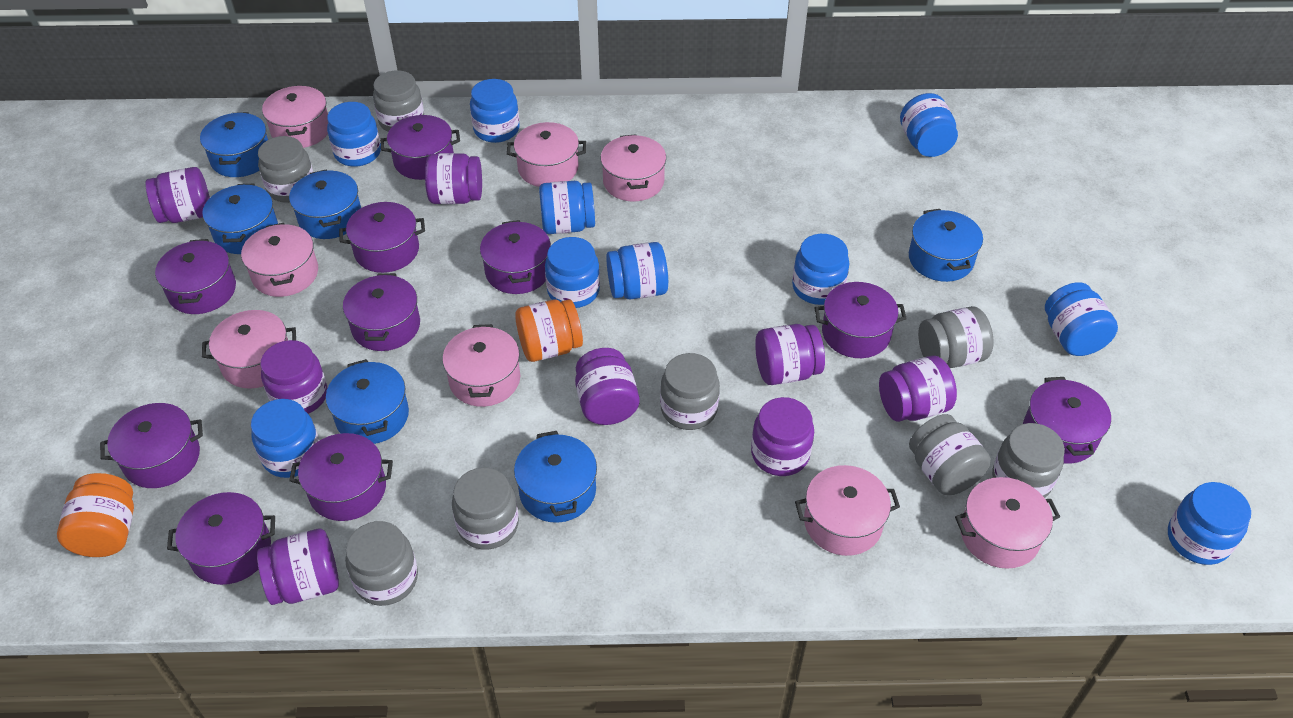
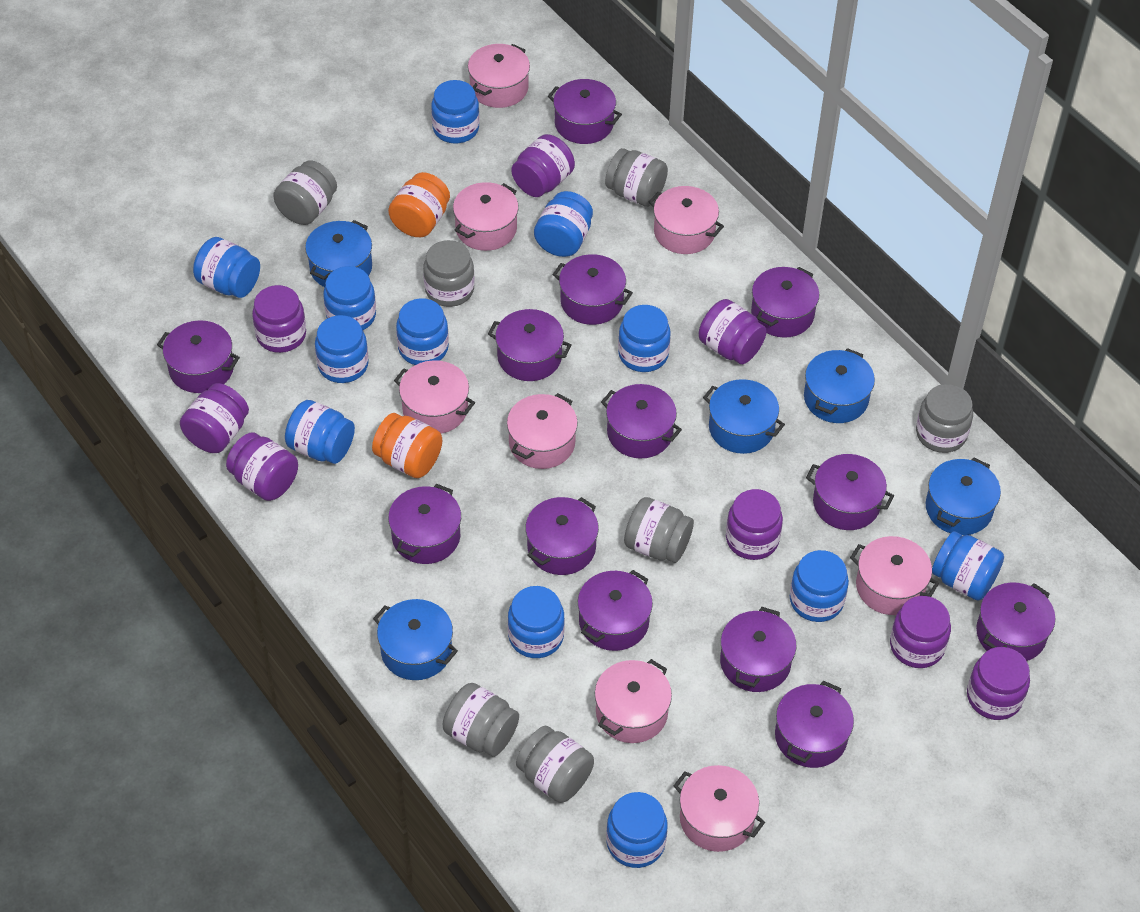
blue jar: 10 -> 12
blue pot: 6 -> 5
grey jar: 8 -> 7
purple pot: 10 -> 13

